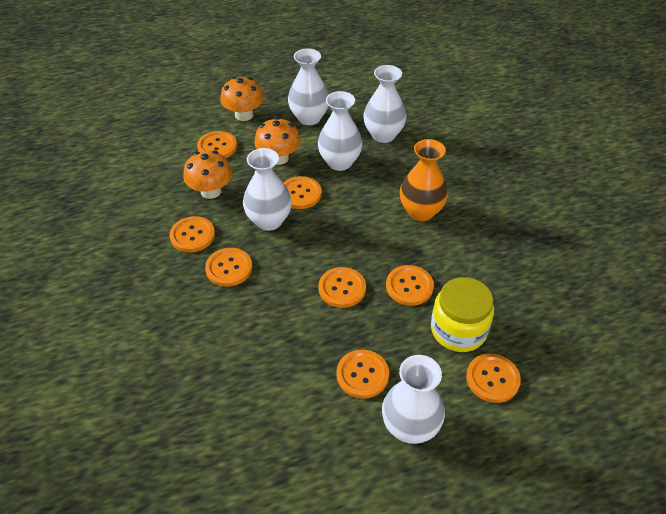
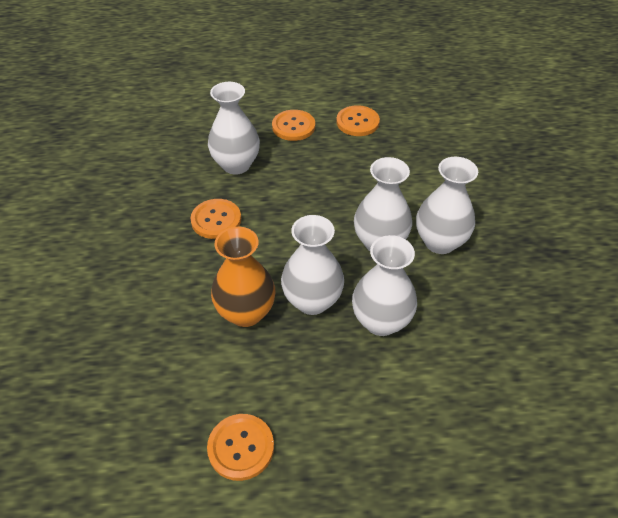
orange button: 8 -> 4
orange mushroom: 3 -> 0
yellow jar: 1 -> 0

